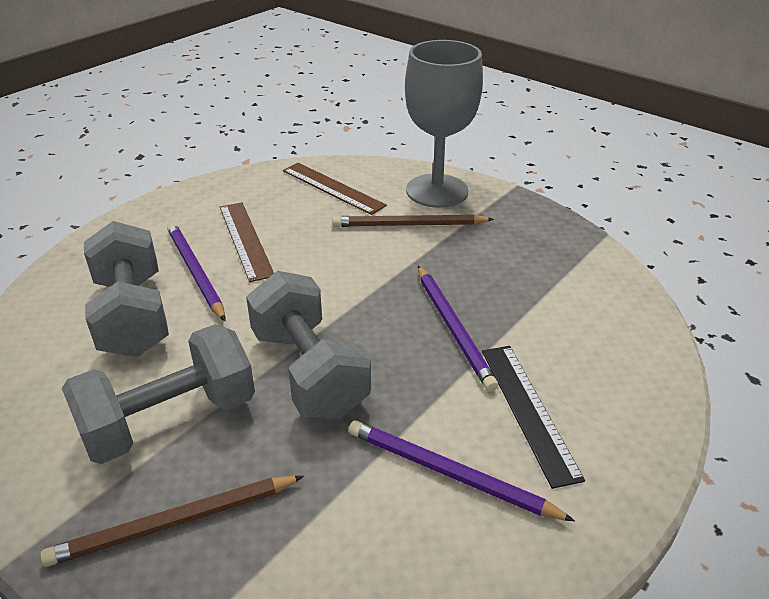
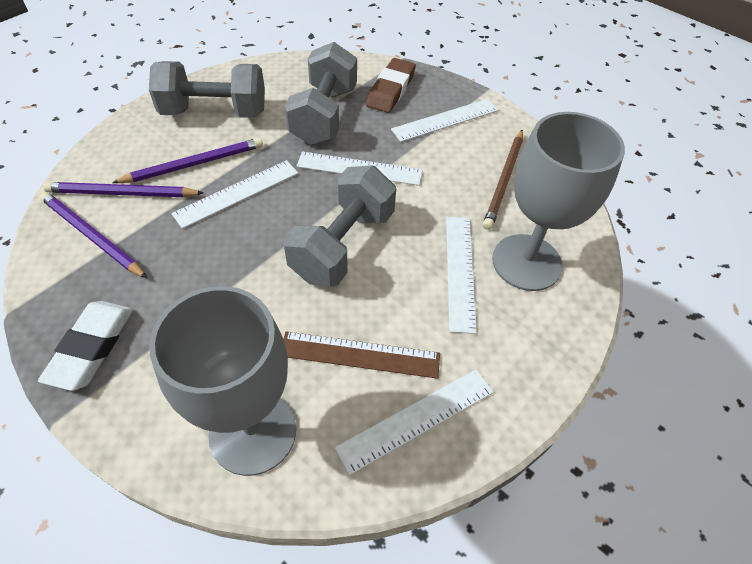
black ruler: 1 -> 0
brown eraser: 0 -> 1
brown pencil: 2 -> 1
brown ruler: 2 -> 1
grey goblet: 1 -> 2
white eraser: 0 -> 1
white ruler: 0 -> 5

